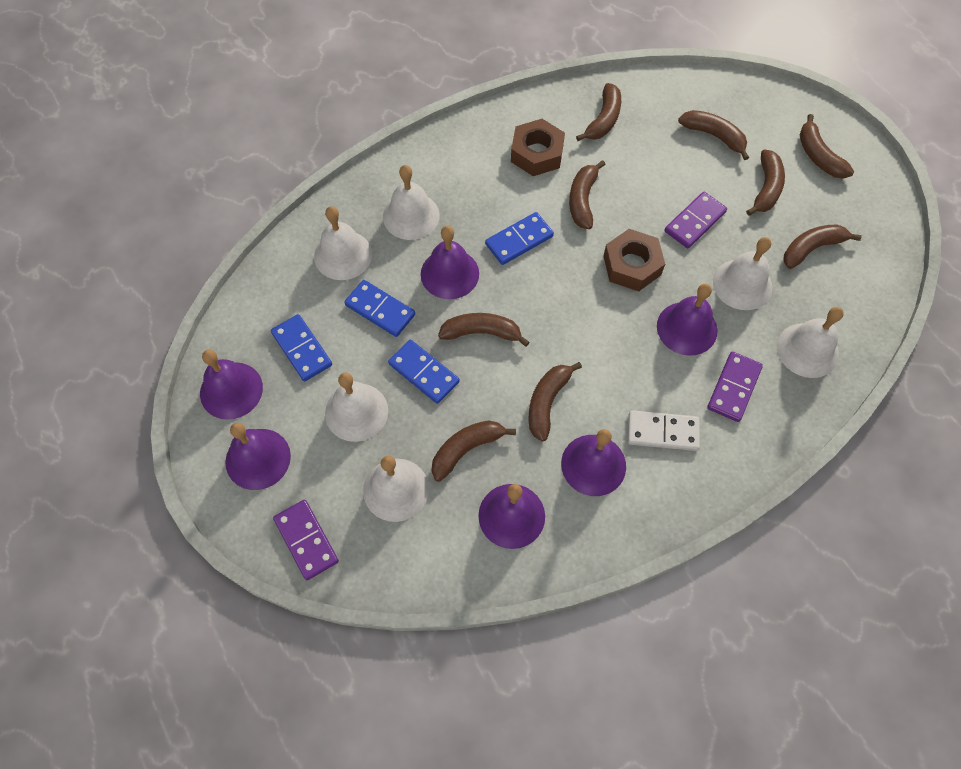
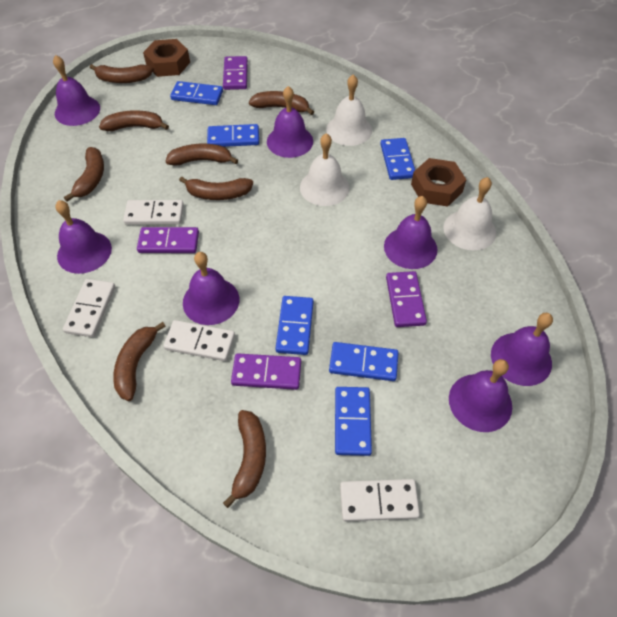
blue domino: 4 -> 6
brown banana: 9 -> 8
purple bell: 6 -> 7
purple domino: 3 -> 4
white bell: 6 -> 3
white domino: 1 -> 4

